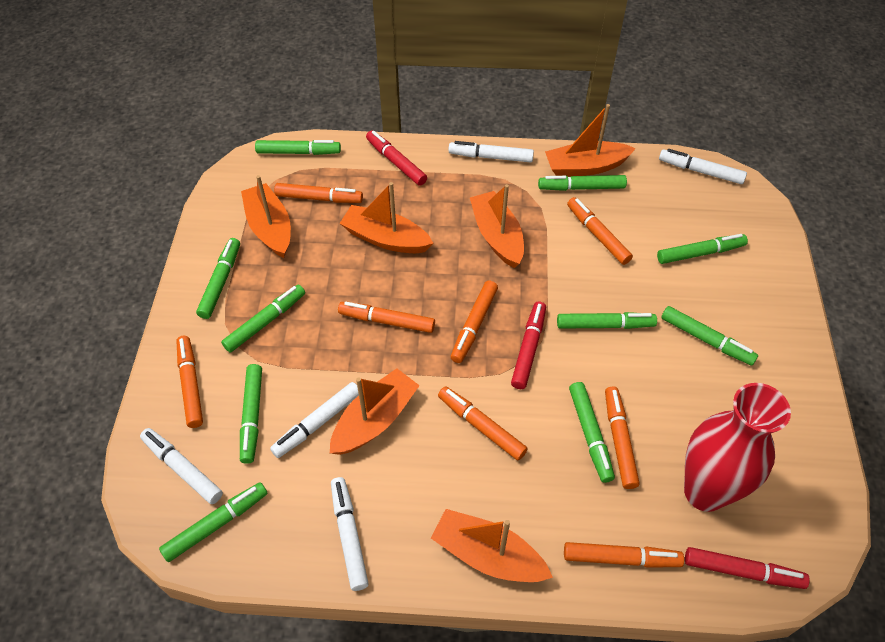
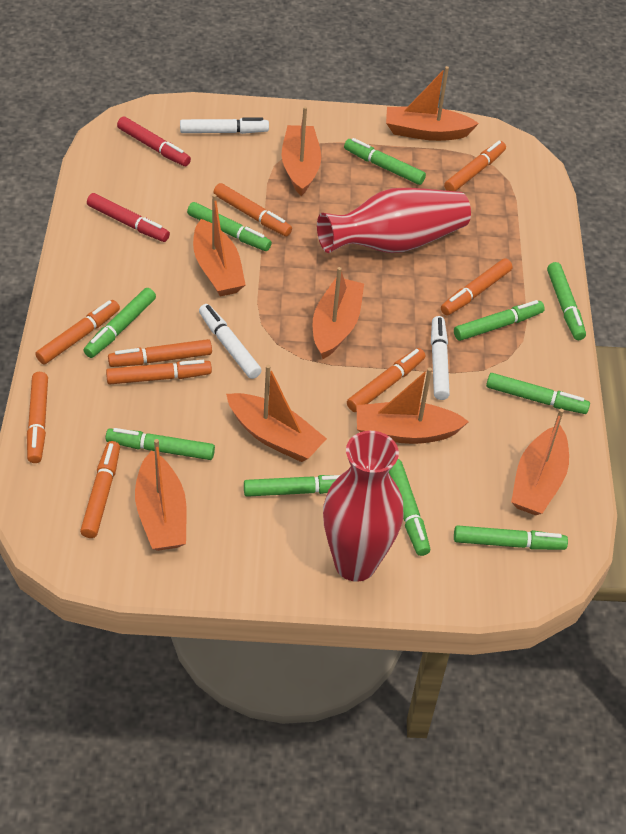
orange boat: 6 -> 8
orange marker: 8 -> 9
red marker: 3 -> 2
red vase: 1 -> 2
white marker: 5 -> 3

